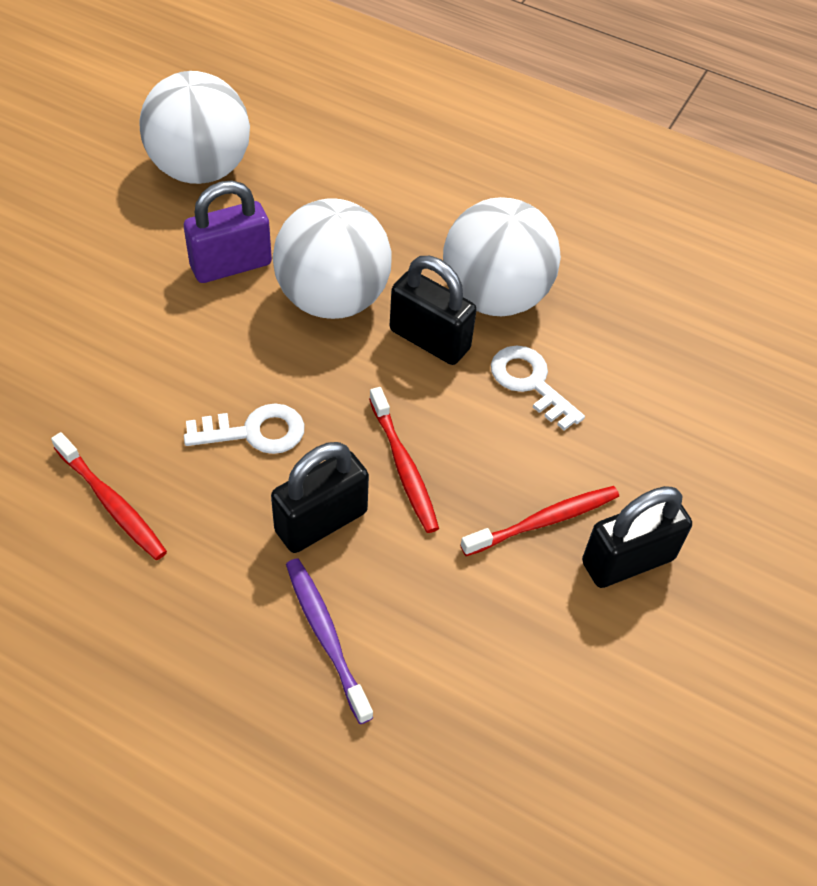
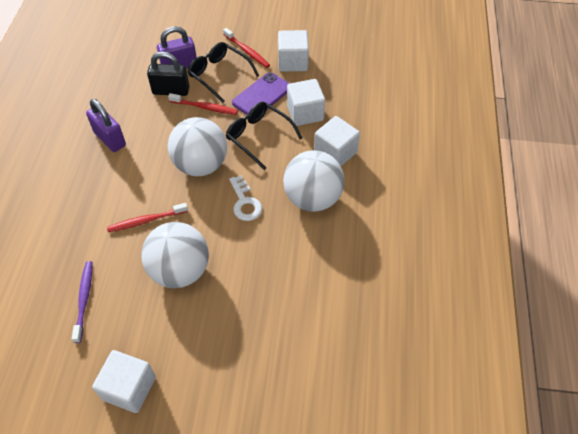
black glasses: 0 -> 2
black padlock: 3 -> 1
purple padlock: 1 -> 2
purple phone: 0 -> 1
white cube: 0 -> 4
white key: 2 -> 1

